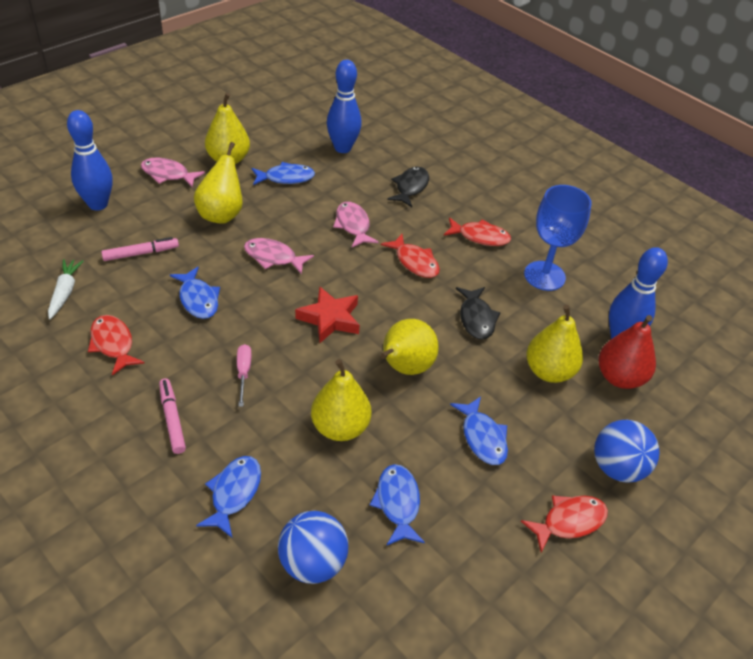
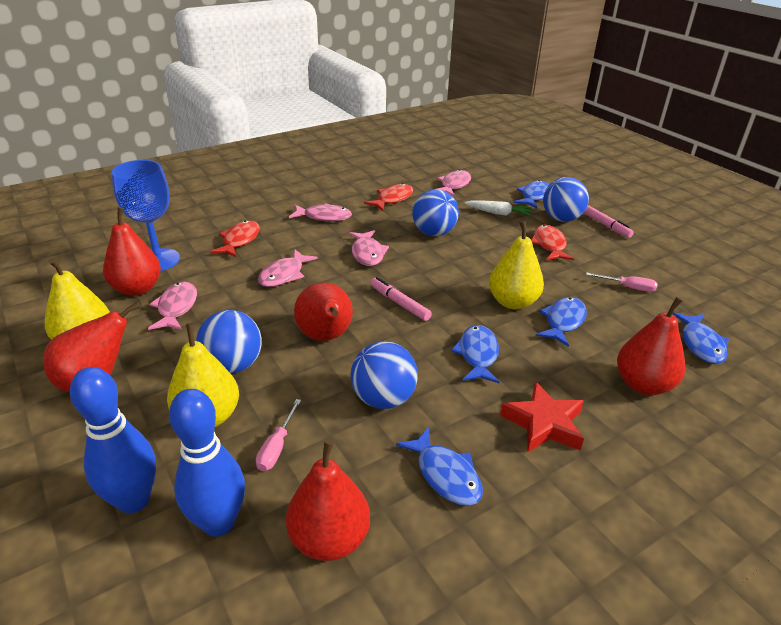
black fish: 2 -> 0
blue ball: 2 -> 4
blue bowling pin: 3 -> 2
pink fish: 3 -> 5
pink screwdriver: 1 -> 2
red fish: 4 -> 3
red pear: 1 -> 5
yellow pear: 5 -> 3

